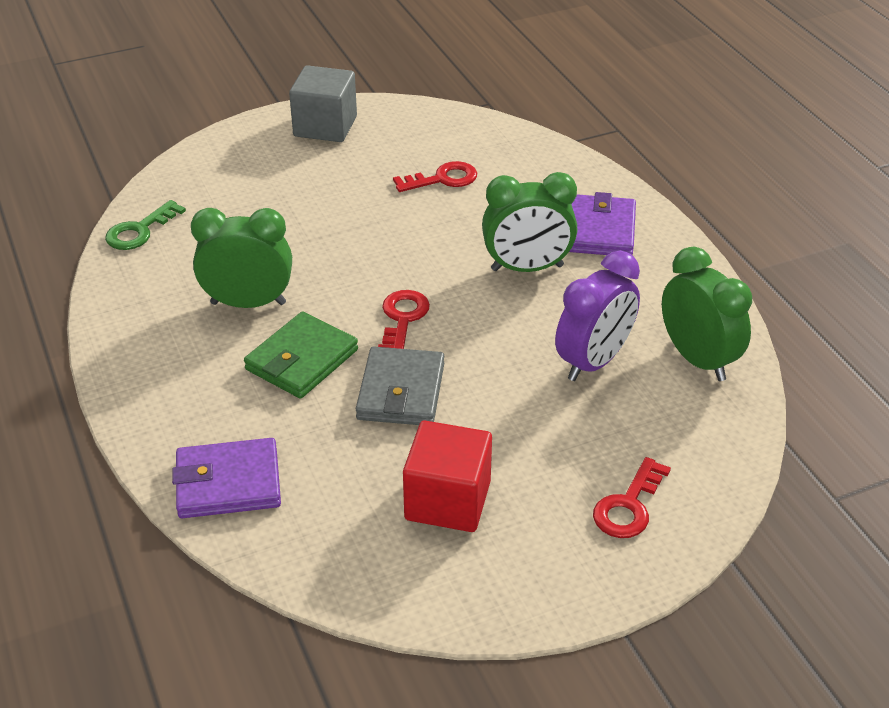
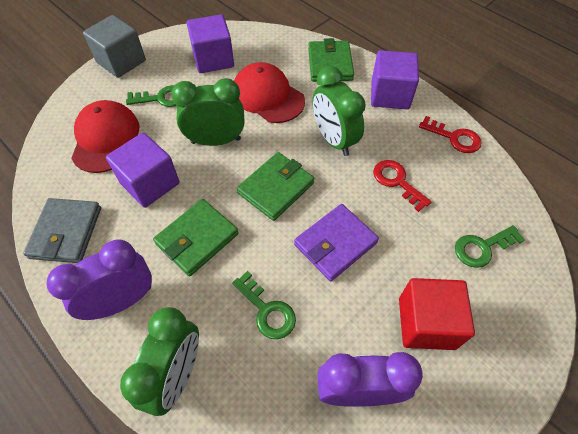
green key: 1 -> 3
green wallet: 1 -> 3
purple clock: 1 -> 2
purple cube: 0 -> 3
purple wallet: 2 -> 1
red cap: 0 -> 2
red key: 3 -> 2

